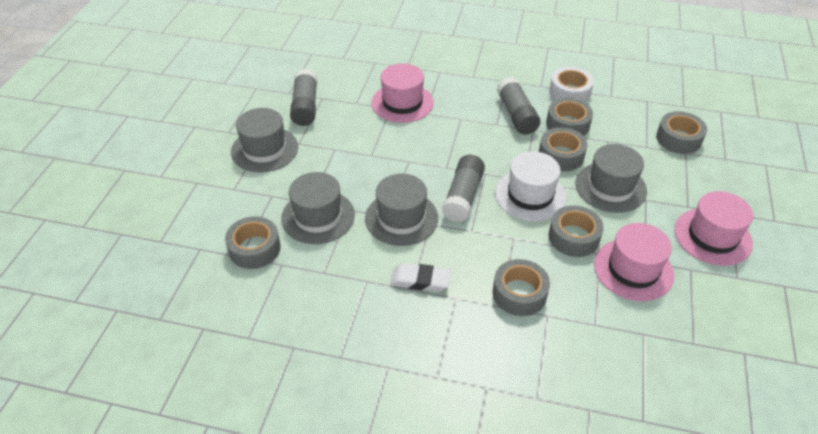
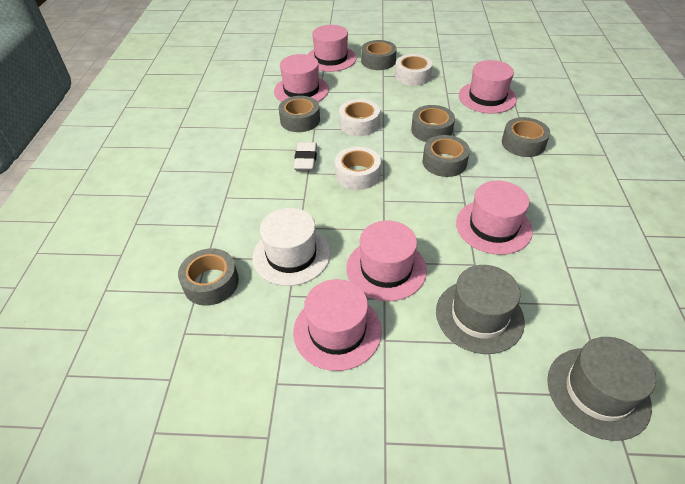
grey glue stick: 3 -> 0
grey hat: 4 -> 2
pink hat: 3 -> 6
white tape: 1 -> 3

